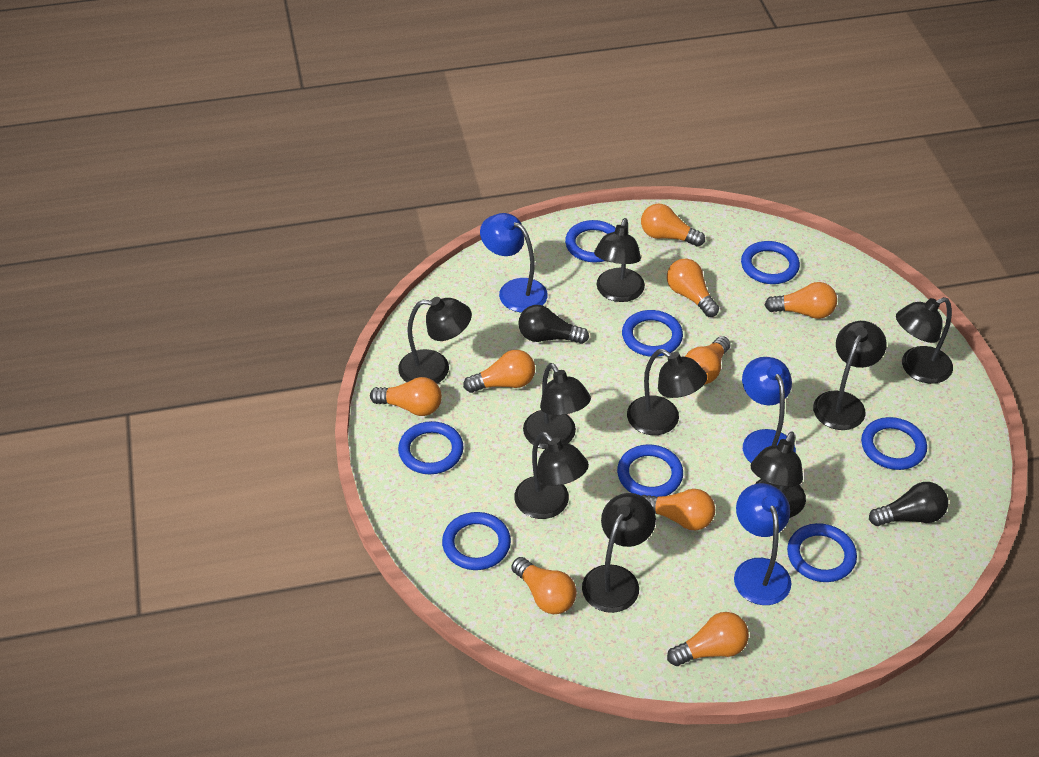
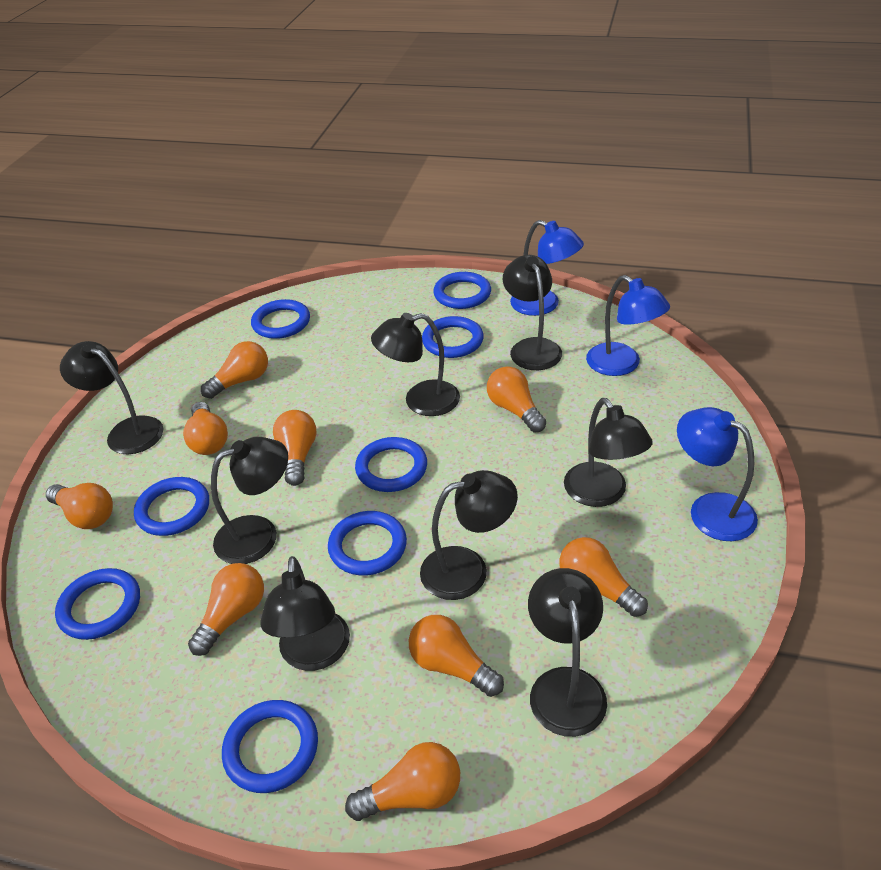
black lamp: 9 -> 8
black light bulb: 2 -> 0

